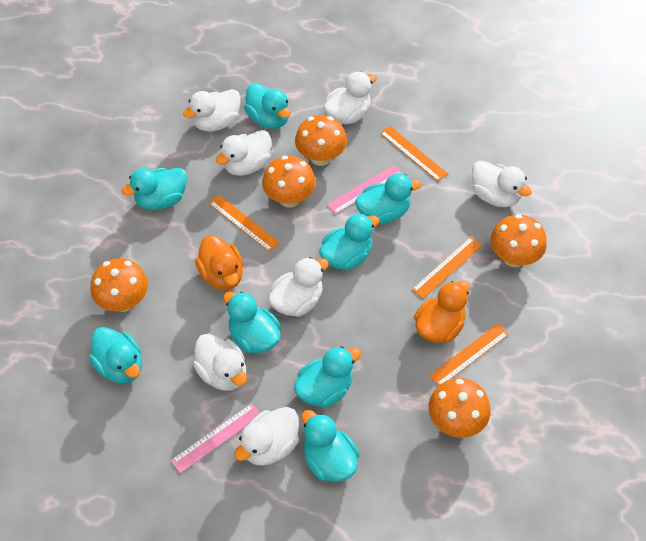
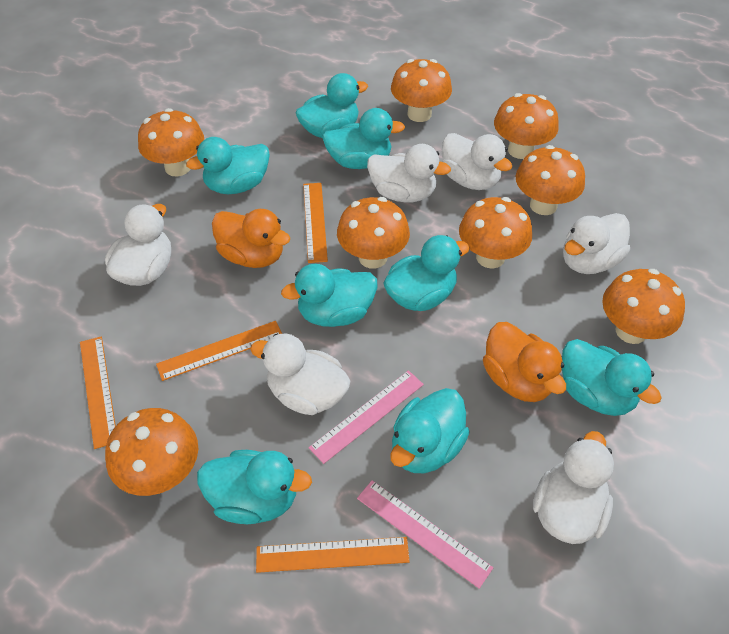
orange mushroom: 5 -> 8
white duck: 7 -> 6

